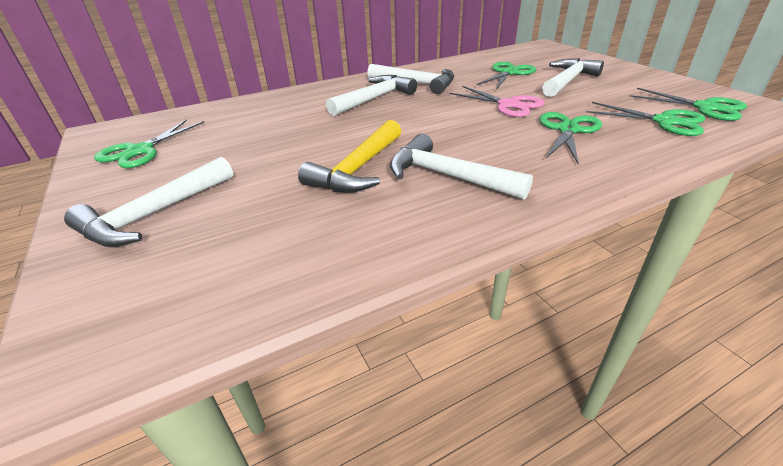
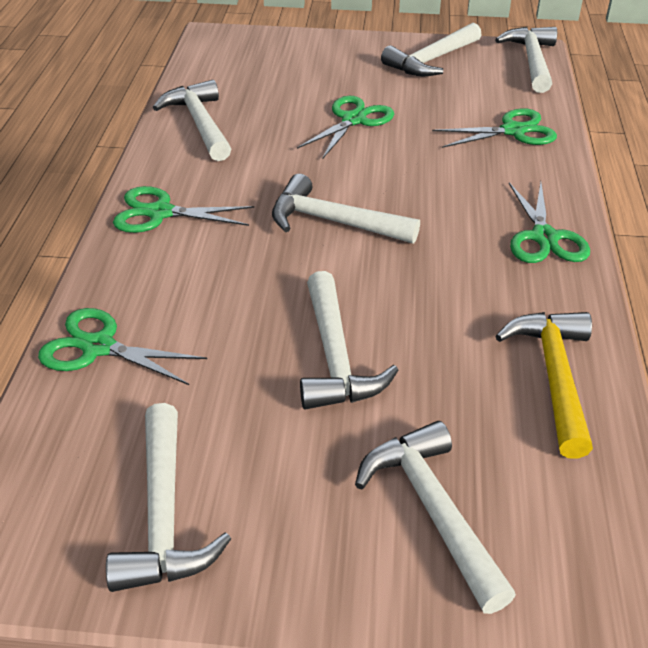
pink scissors: 1 -> 0
white hammer: 5 -> 7

